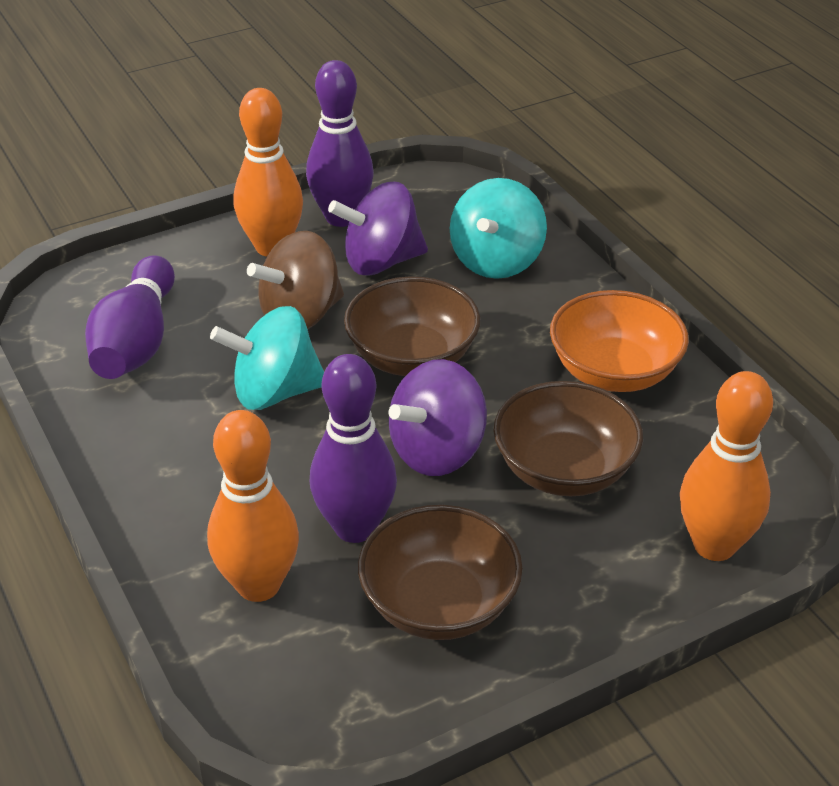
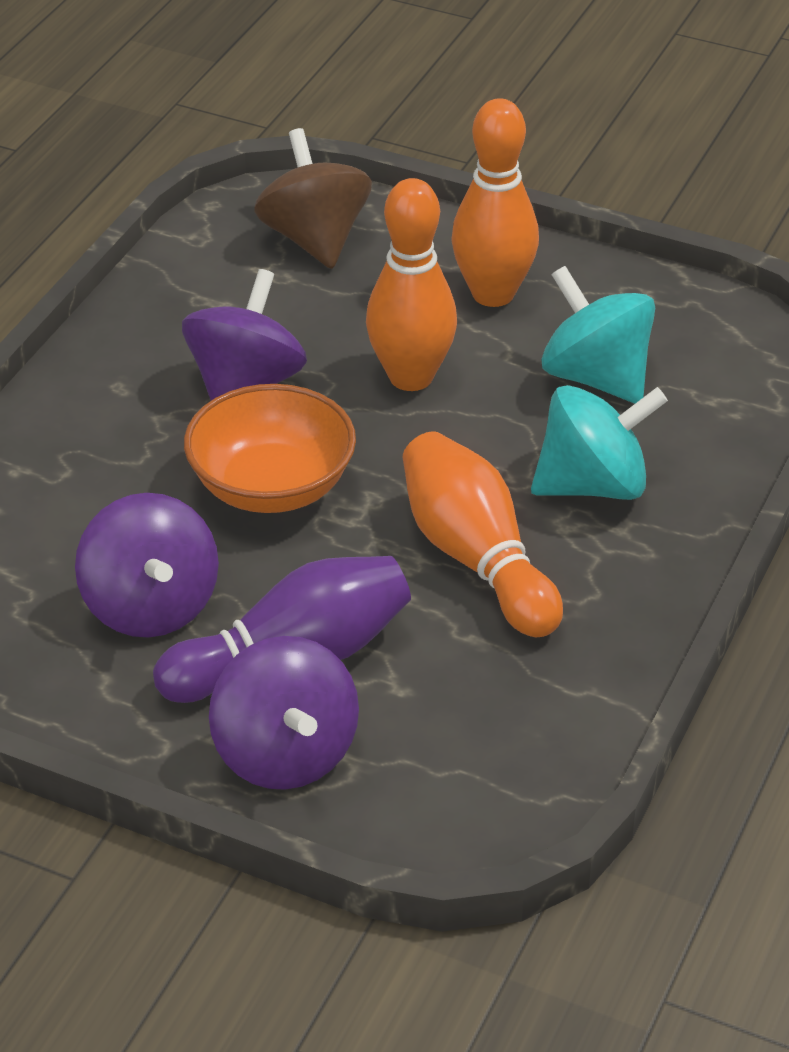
brown bowl: 3 -> 0
purple bowling pin: 3 -> 1
purple spinning top: 2 -> 3

